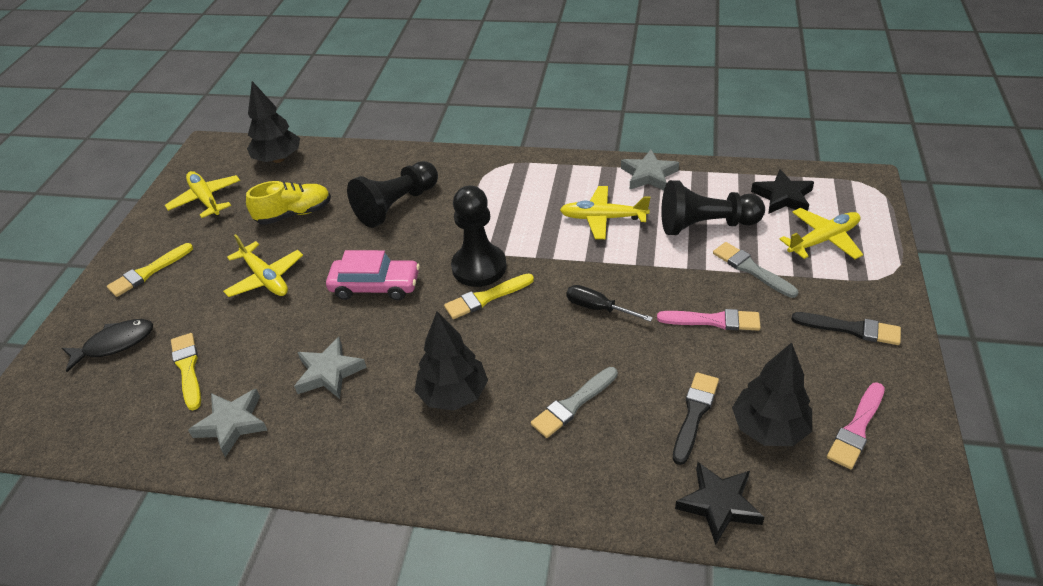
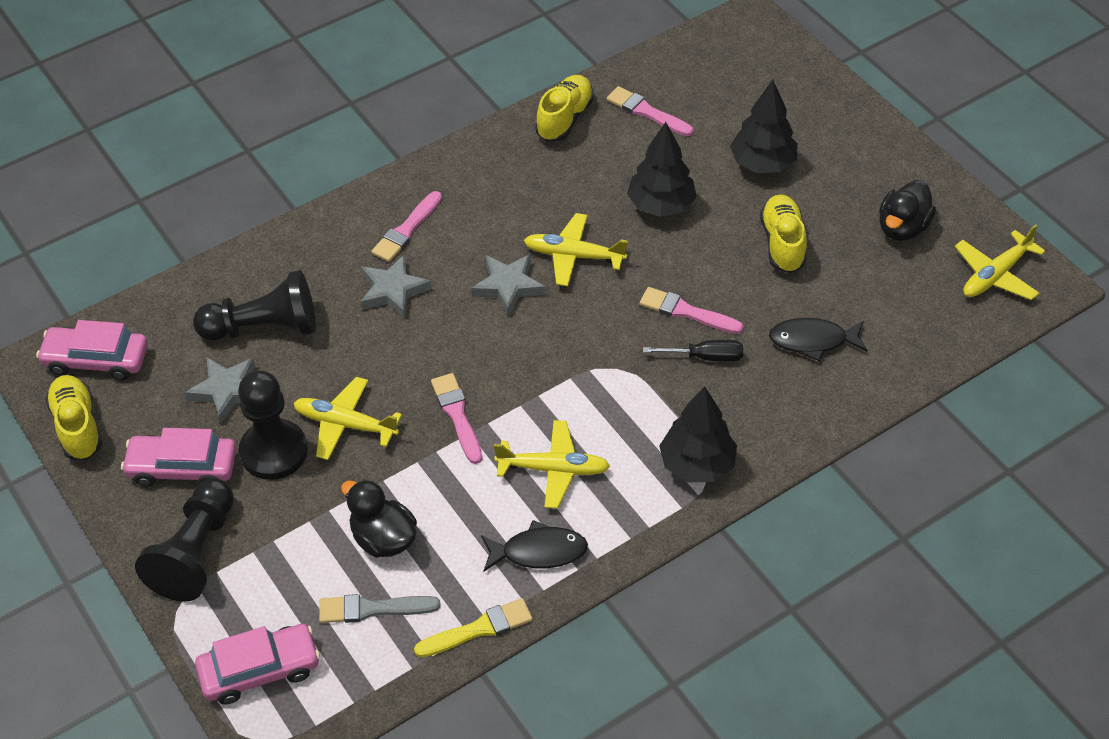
black brush: 2 -> 0
black duck: 0 -> 2
black fish: 1 -> 2
black star: 2 -> 0
grey brush: 2 -> 1
pink brush: 2 -> 4
pink car: 1 -> 3
yellow brush: 3 -> 1
yellow shoe: 1 -> 3

